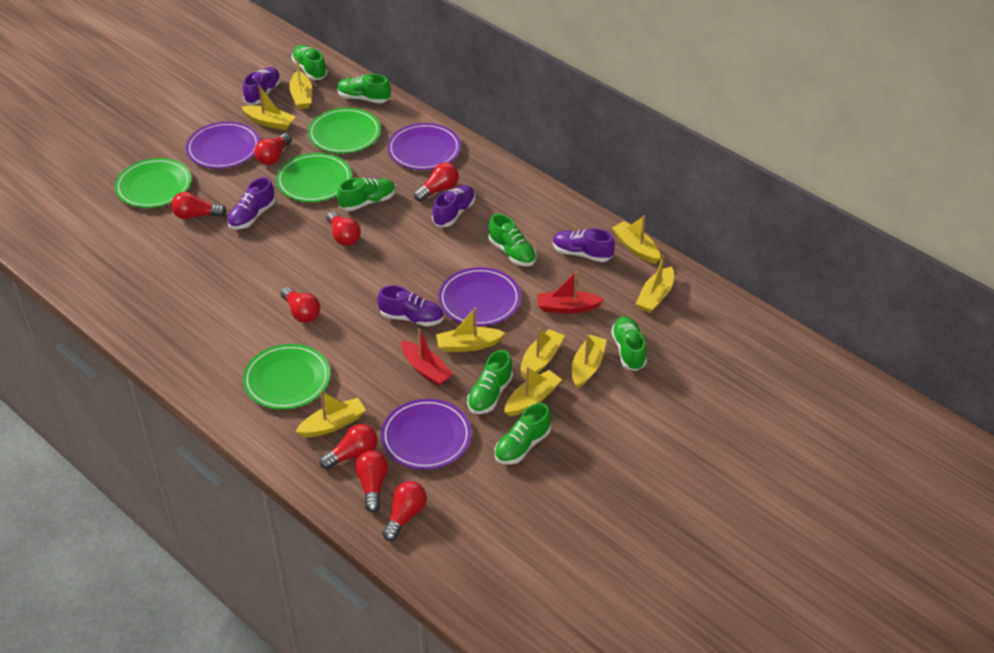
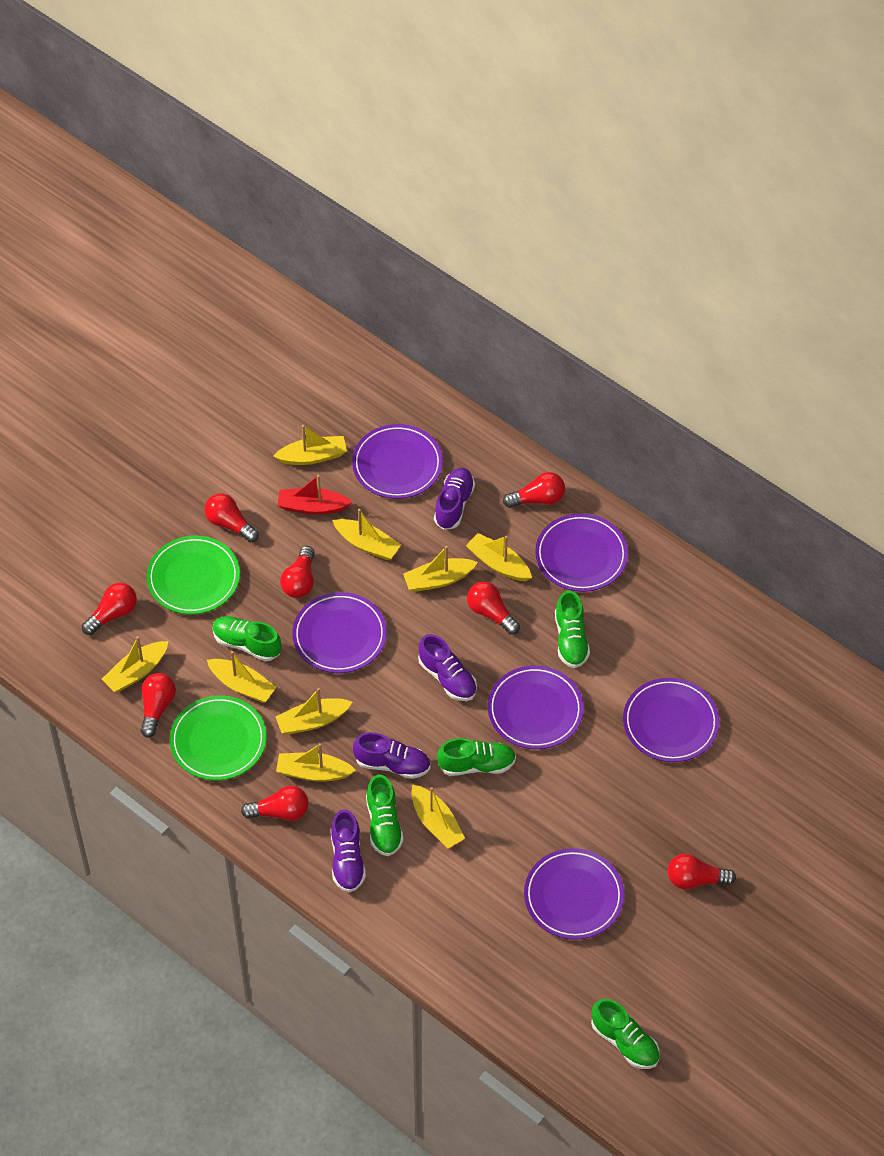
green plate: 4 -> 2
green shoe: 7 -> 5
purple plate: 4 -> 6
purple shoe: 5 -> 4
red boat: 2 -> 1

